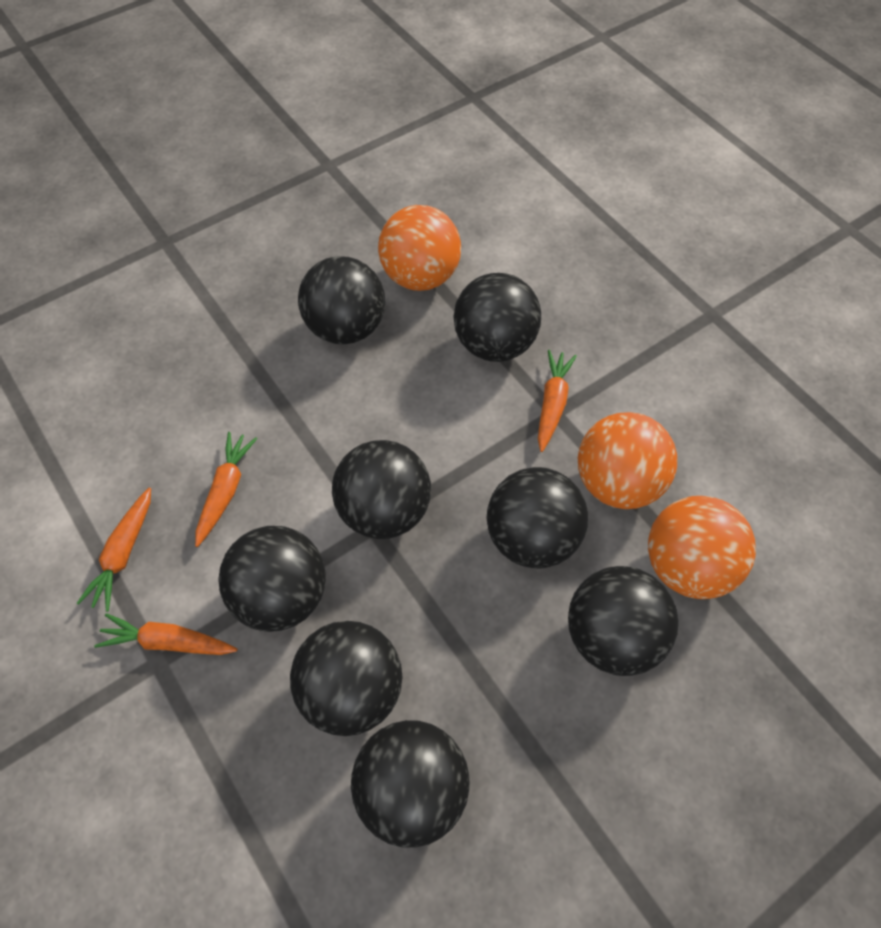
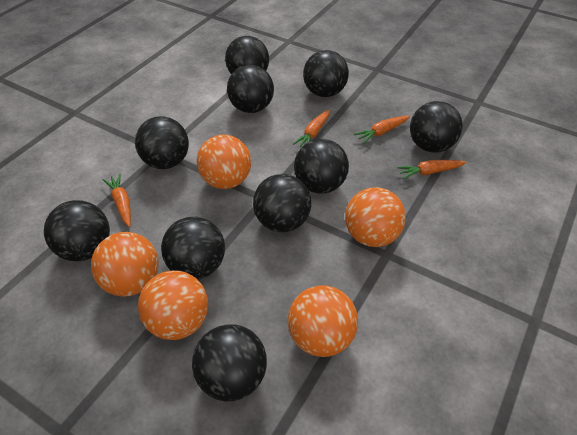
black ball: 8 -> 10
orange ball: 3 -> 5

